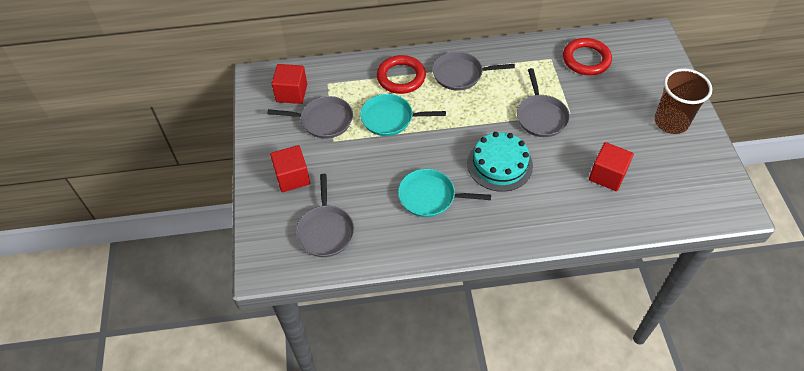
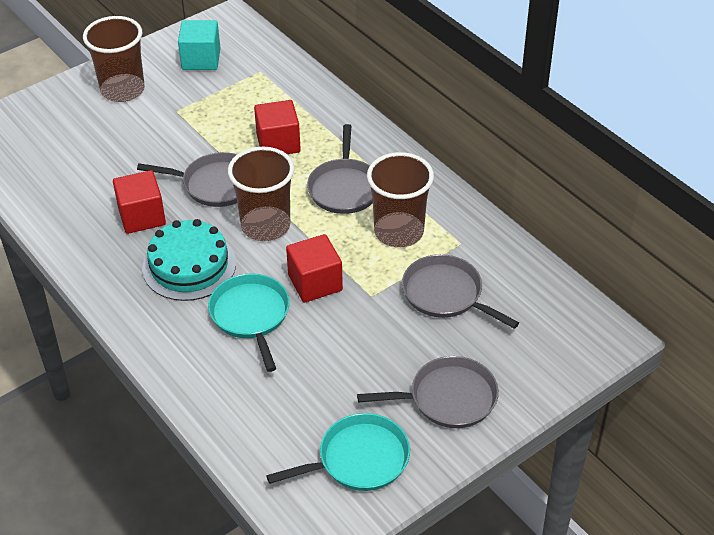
brown cup: 1 -> 3
red ring: 2 -> 0
turquoise cube: 0 -> 1

